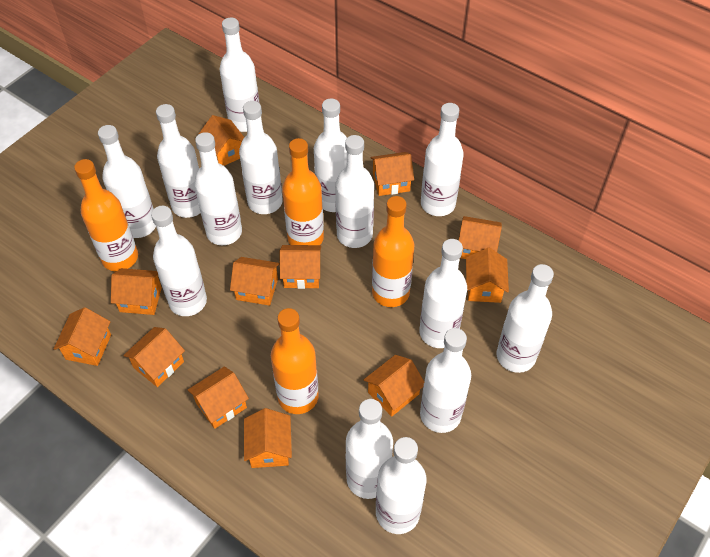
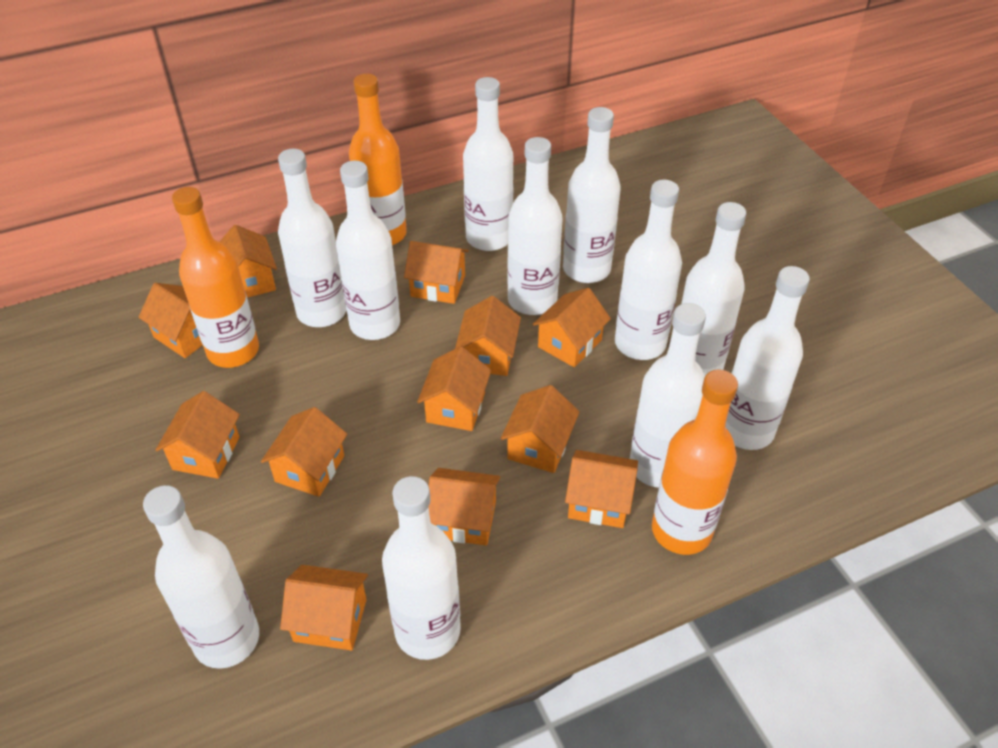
orange bottle: 4 -> 3
white bottle: 14 -> 11

